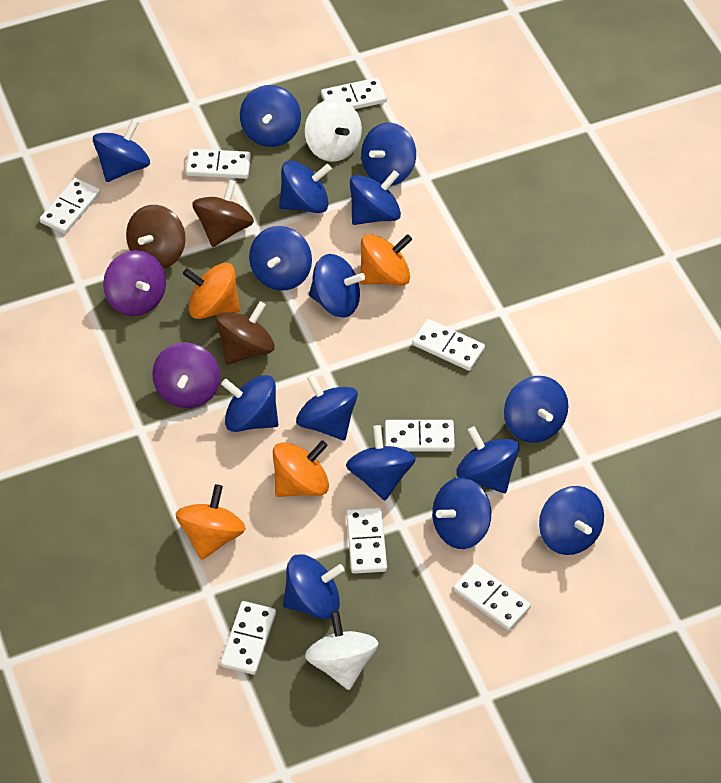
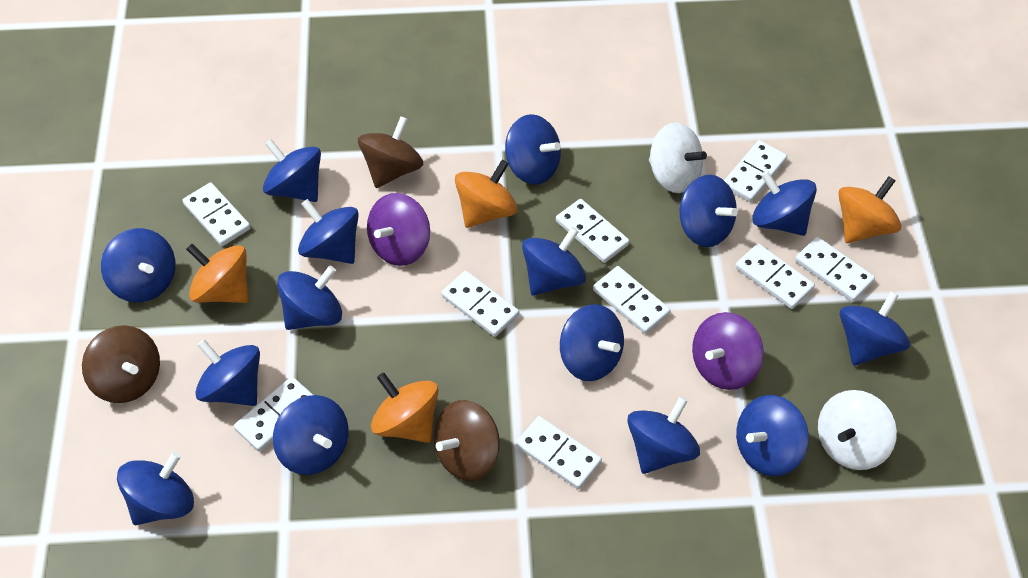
white domino: 8 -> 9

